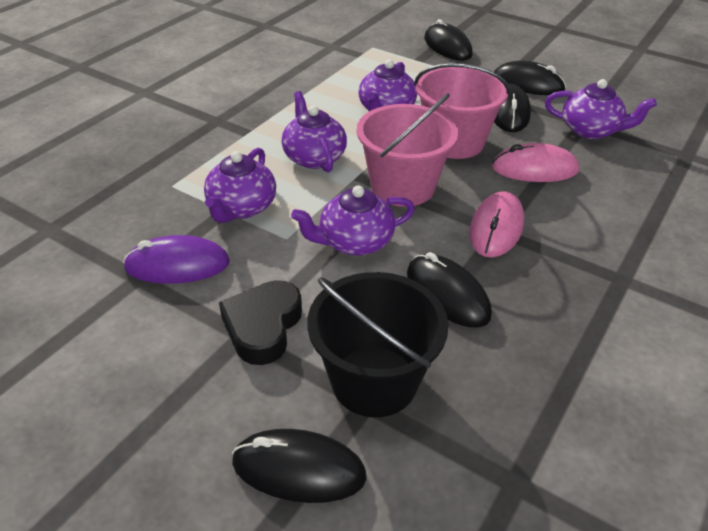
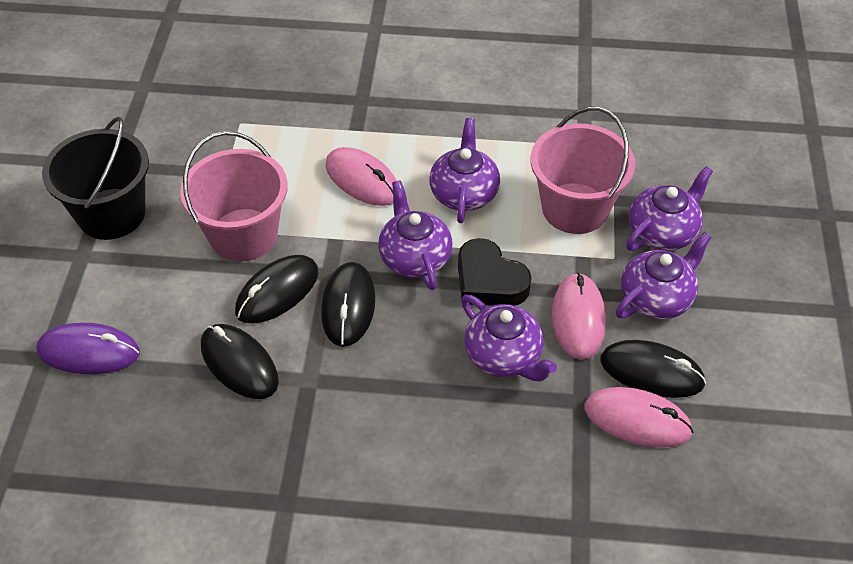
black mouse: 5 -> 4
pink mouse: 2 -> 3

